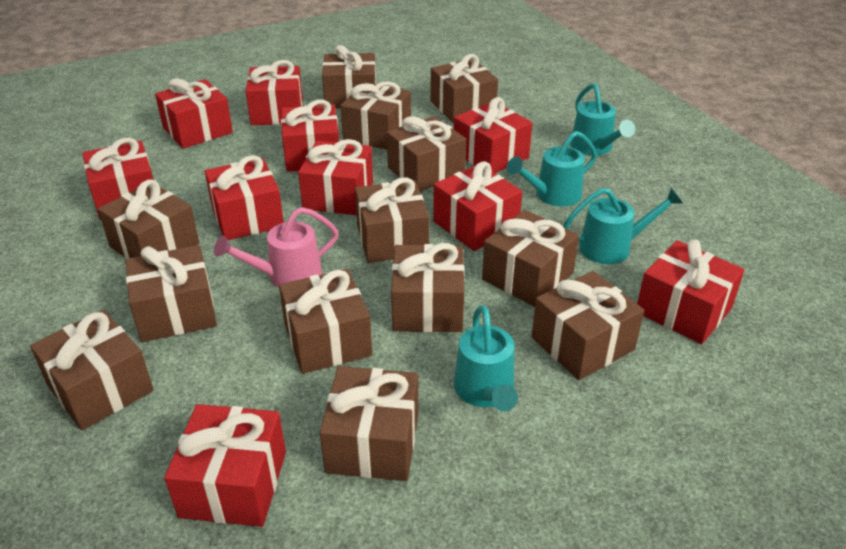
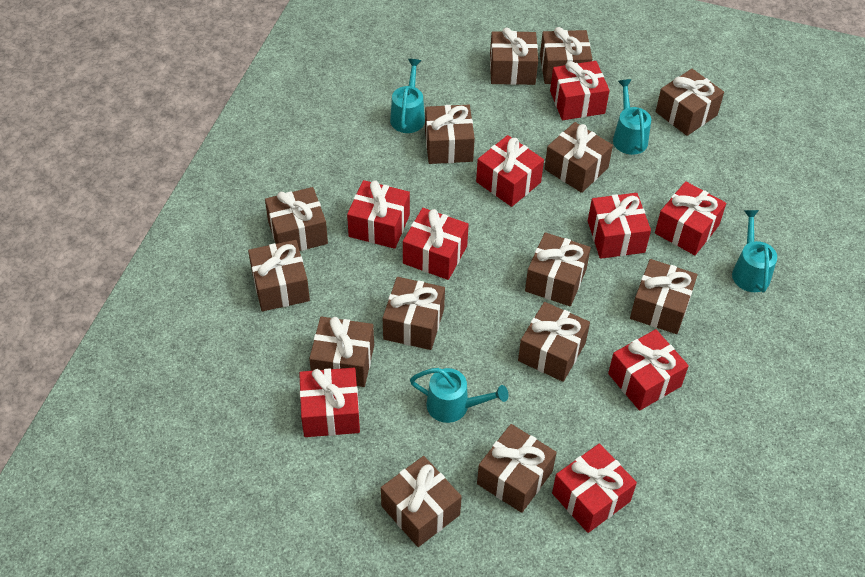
brown gift: 13 -> 14
pink watering can: 1 -> 0
red gift: 10 -> 9

